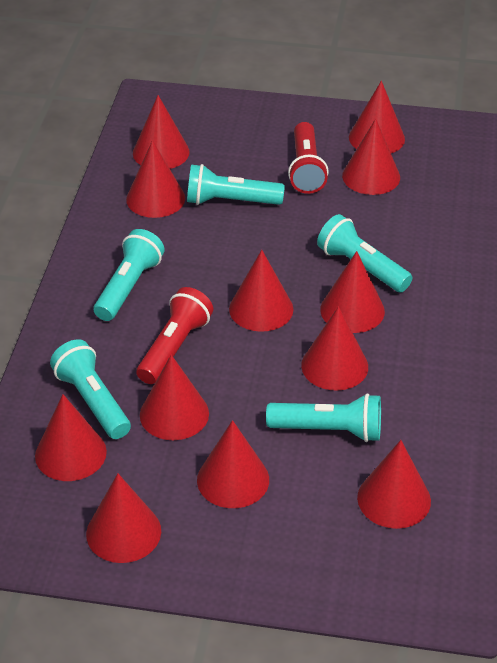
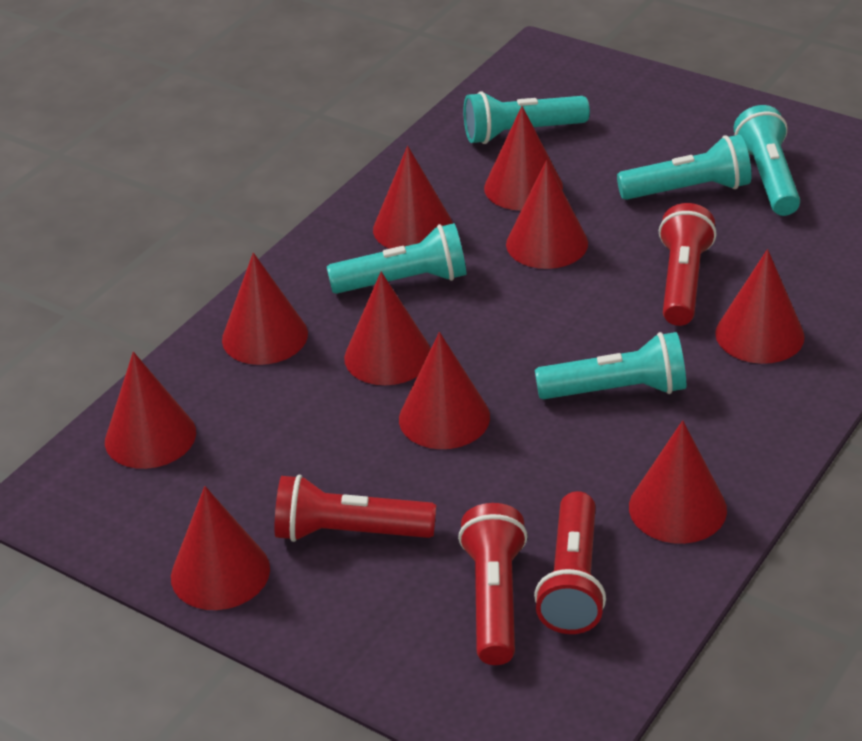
red cone: 12 -> 10
red flashlight: 2 -> 4

